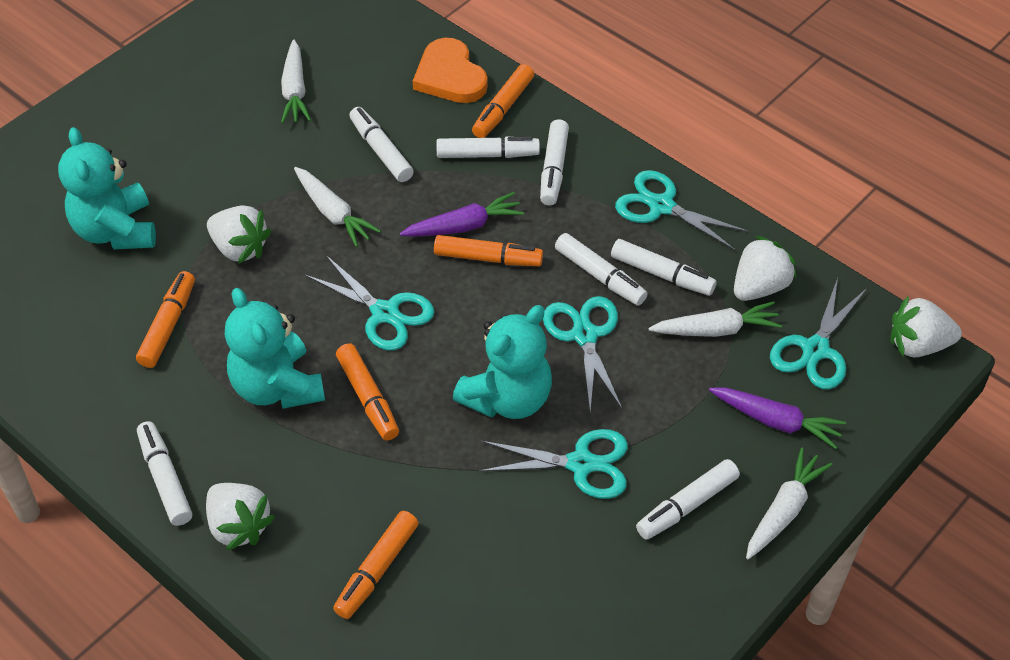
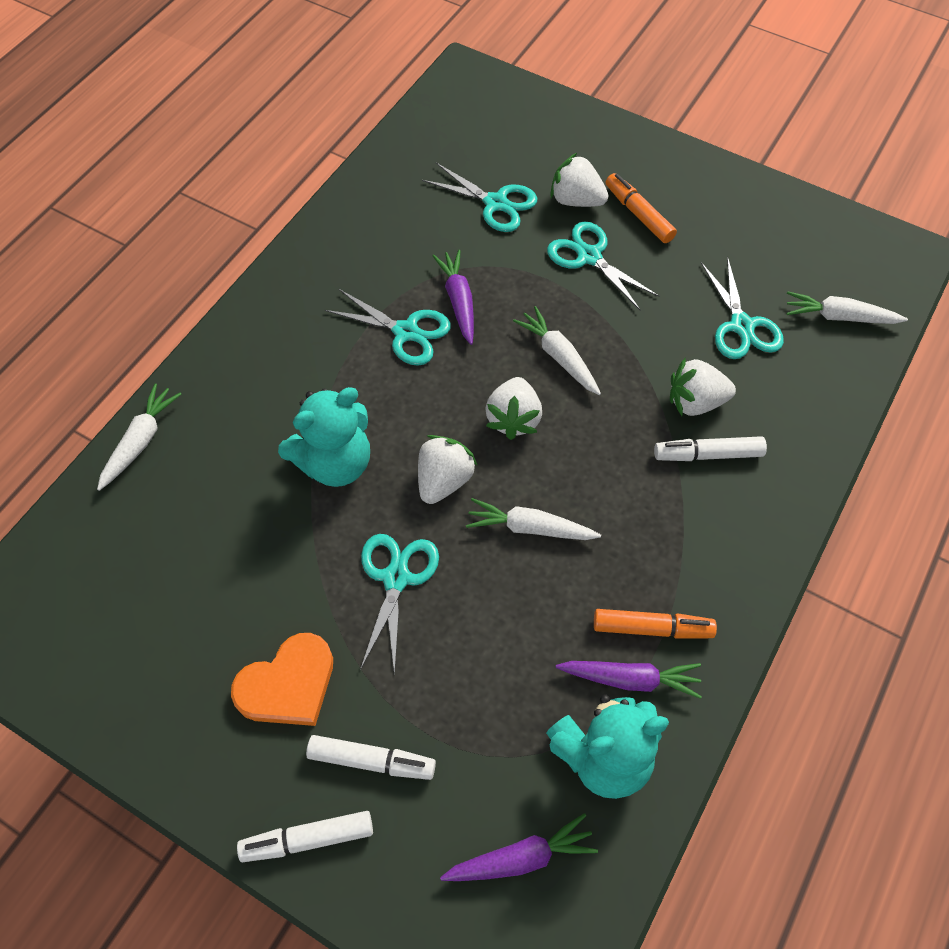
orange marker: 5 -> 2
purple carrot: 2 -> 3
turquoise teddy bear: 3 -> 2
white marker: 7 -> 3

